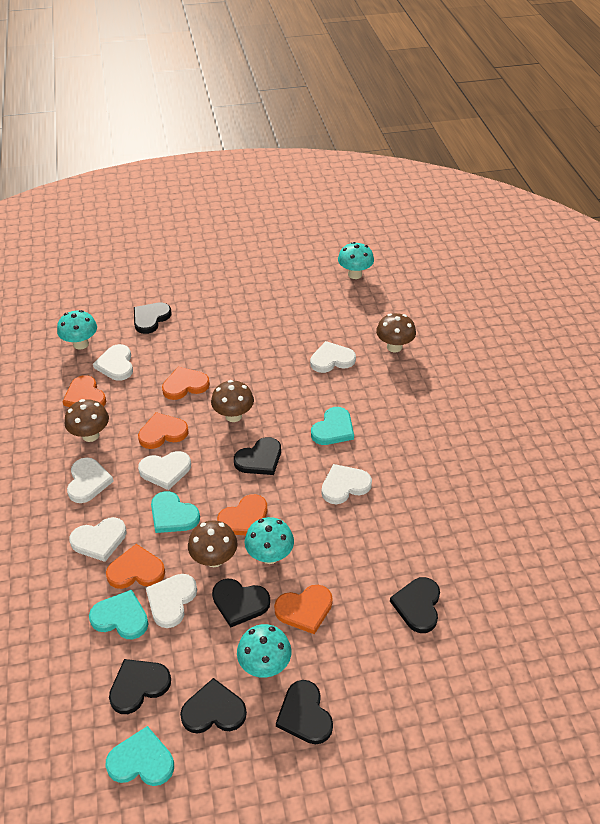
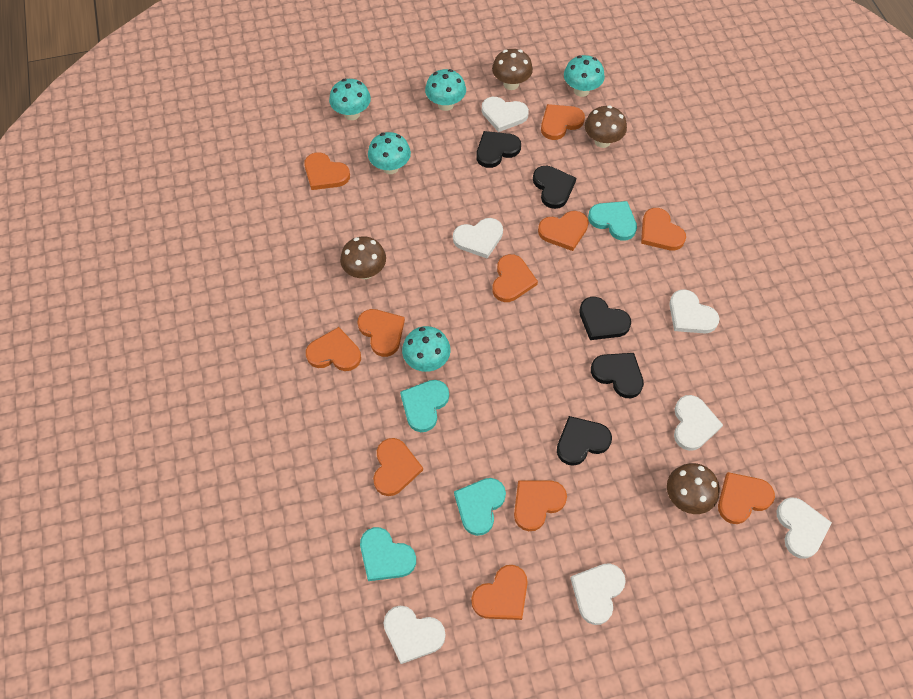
black heart: 7 -> 5
orange heart: 6 -> 11
turquoise mushroom: 4 -> 5

